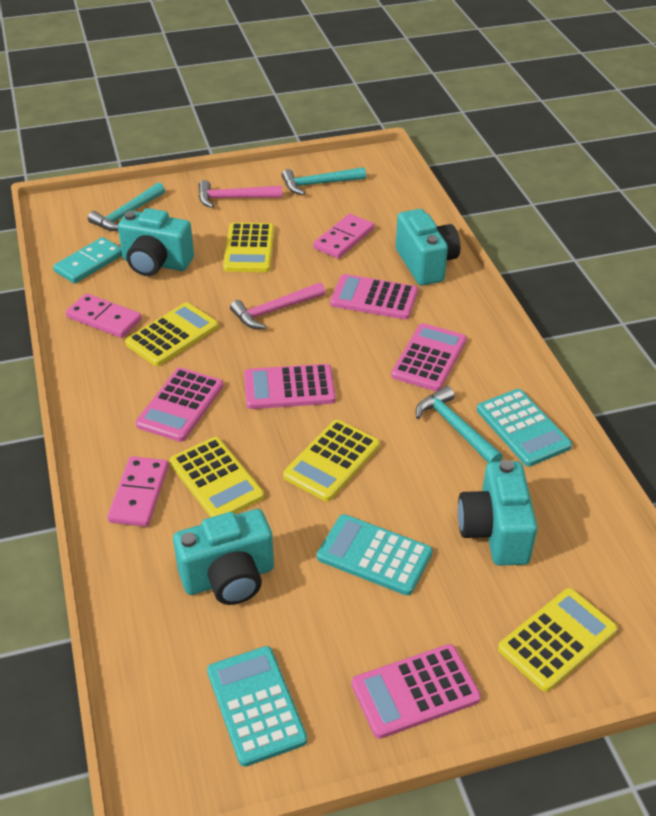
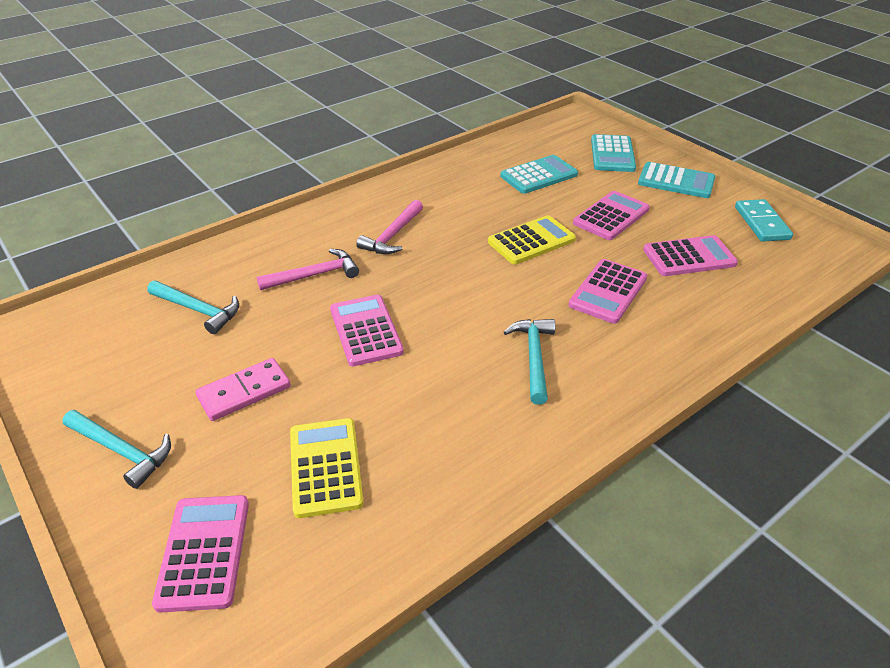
pink domino: 3 -> 1
turquoise camera: 4 -> 0
yellow calculator: 5 -> 2

